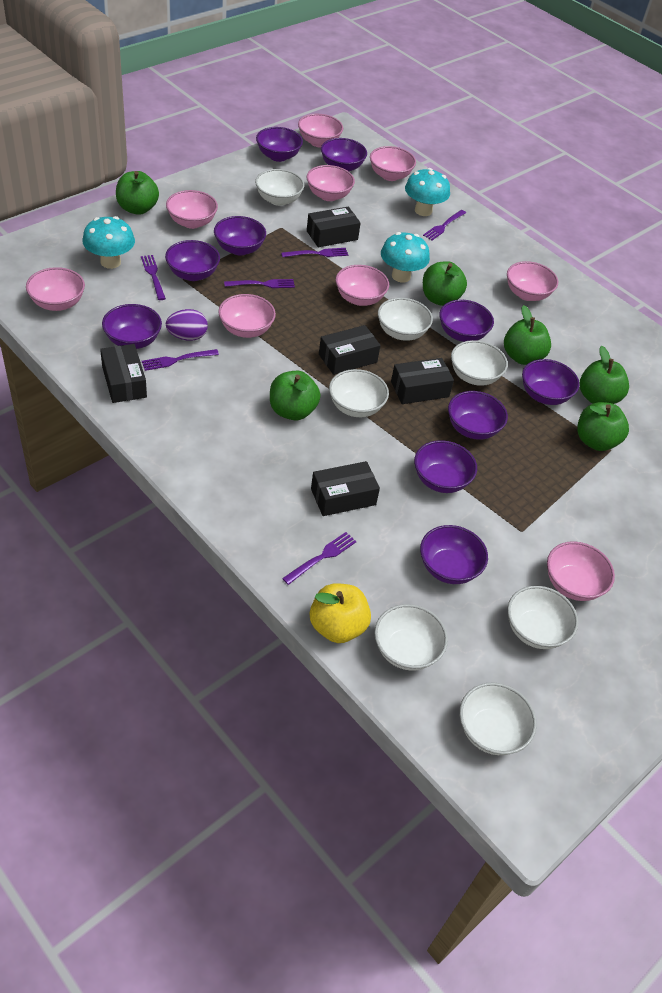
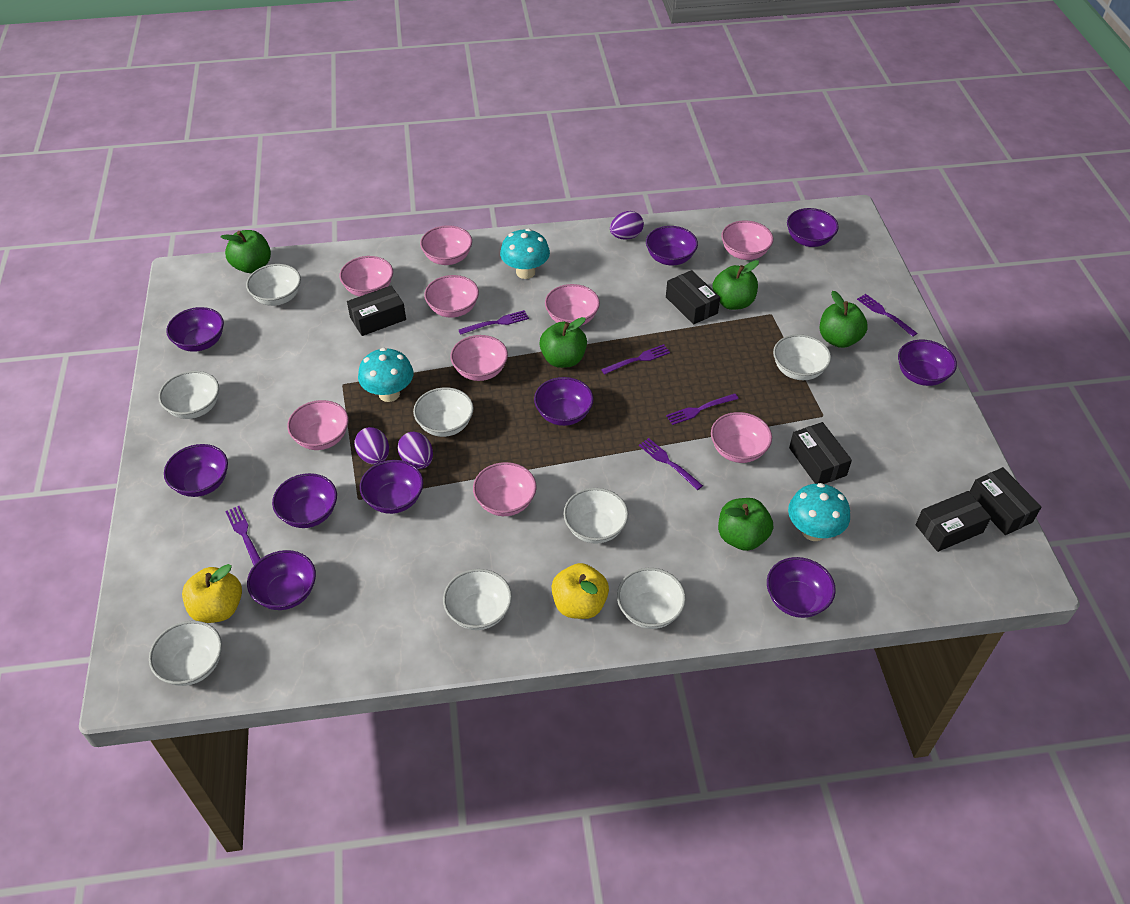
green apple: 6 -> 5
purple egg: 1 -> 3
white bowl: 7 -> 8
yellow apple: 1 -> 2

